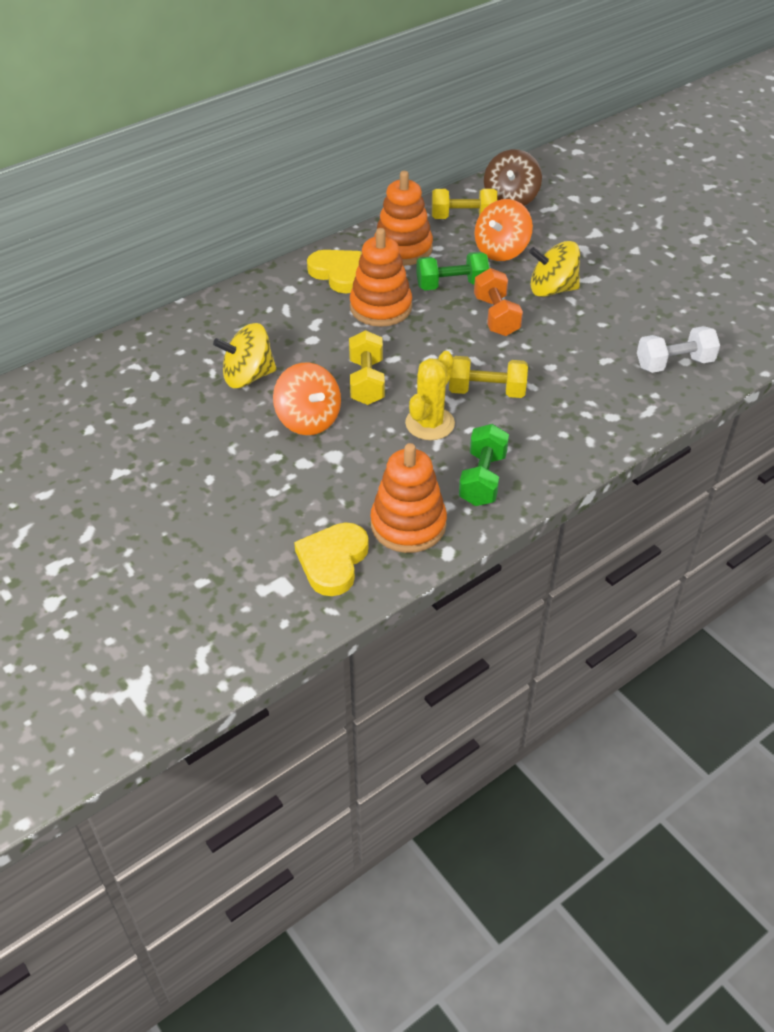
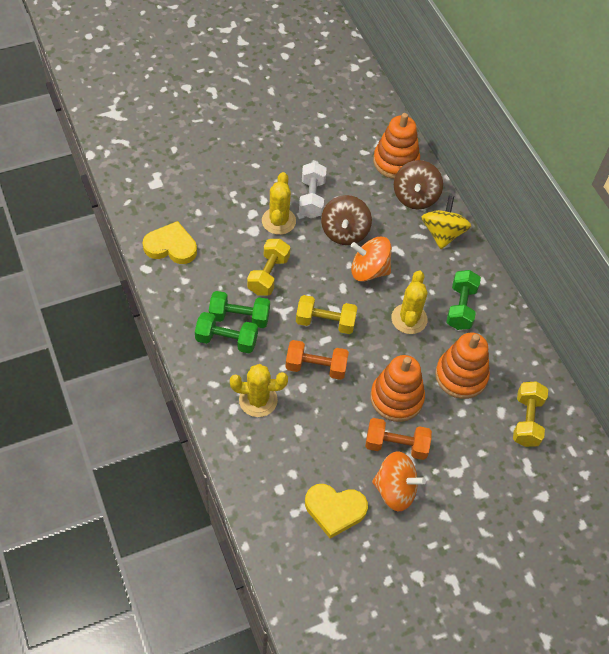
brown spinning top: 1 -> 2
green dumbbell: 2 -> 3
orange dumbbell: 1 -> 2
yellow cactus: 1 -> 3
yellow spinning top: 2 -> 1

